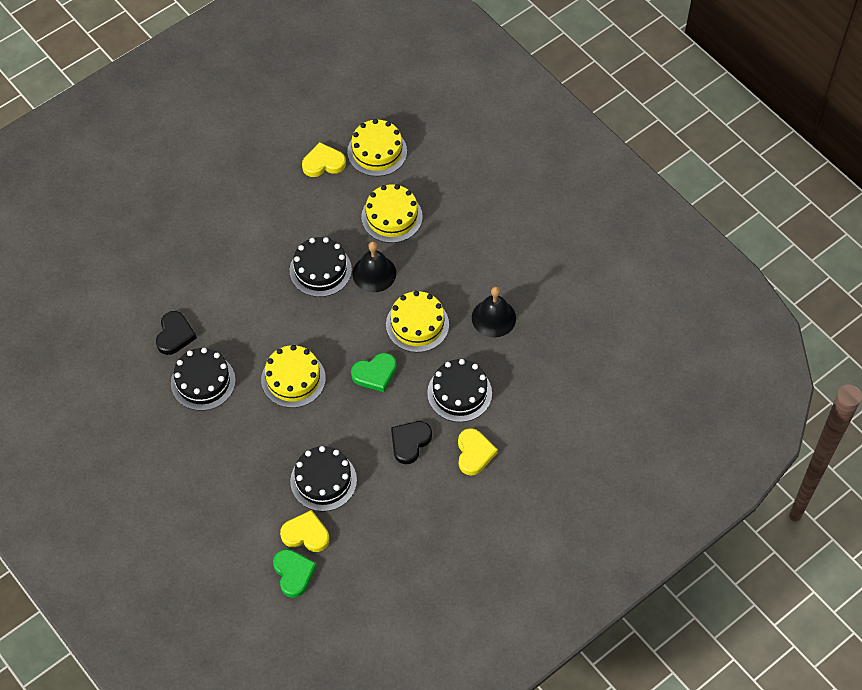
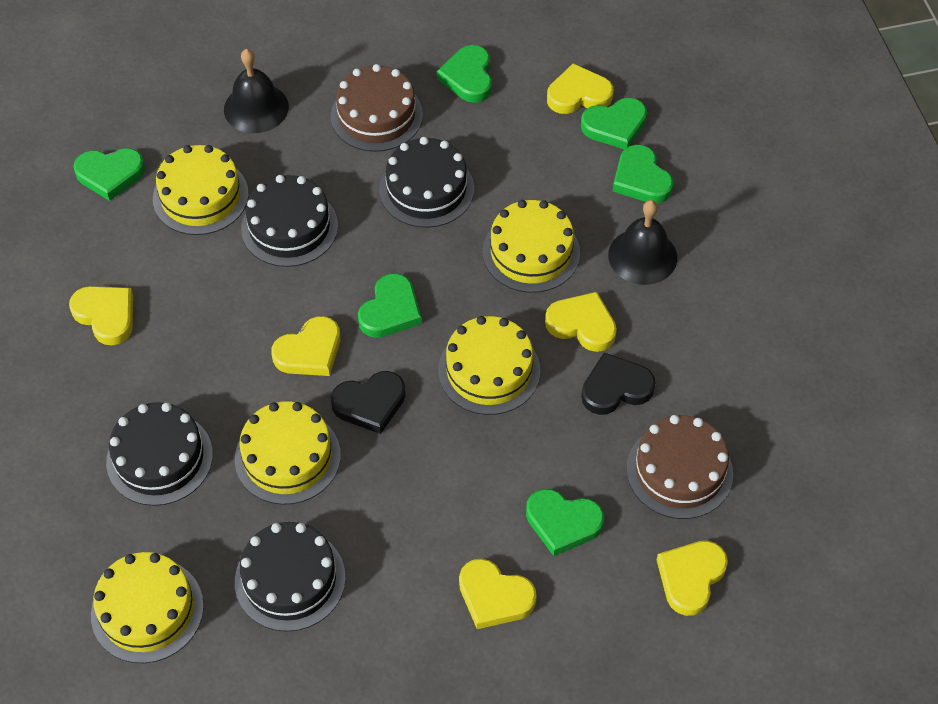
brown cake: 0 -> 2
green heart: 2 -> 6
yellow cake: 4 -> 5
yellow heart: 3 -> 6

